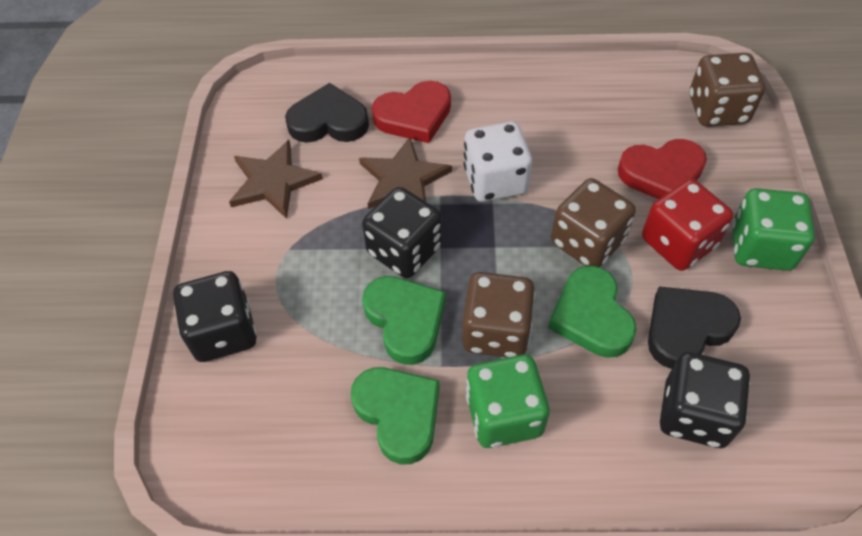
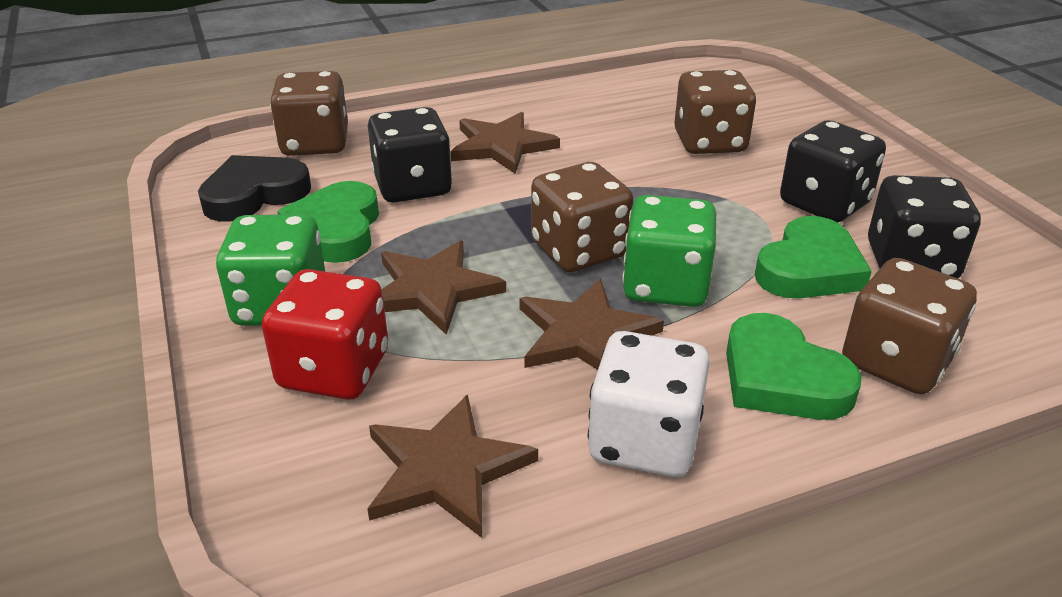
black heart: 2 -> 1
brown dice: 3 -> 4
brown star: 2 -> 4
red heart: 2 -> 0

